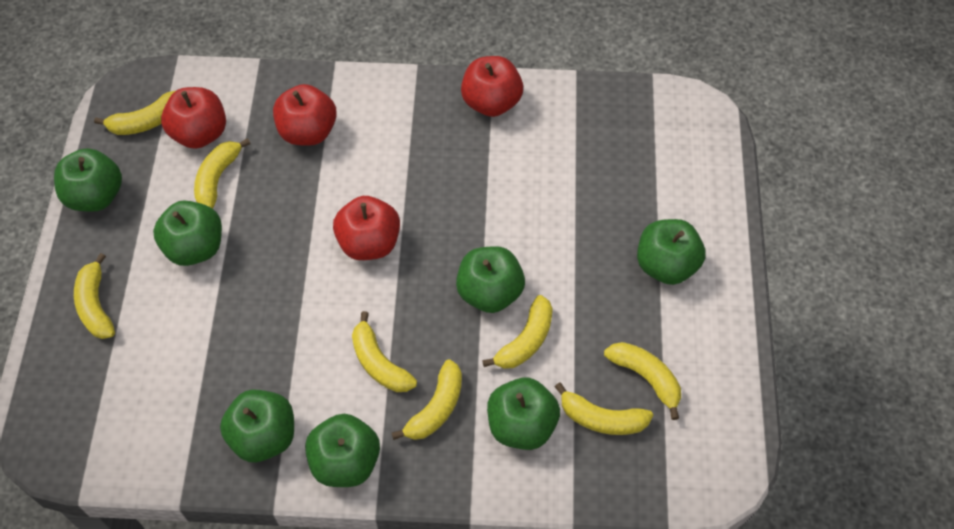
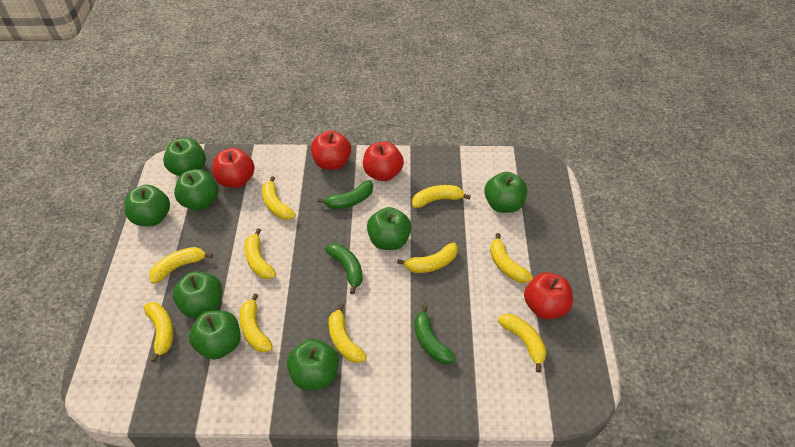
green apple: 7 -> 8
green banana: 0 -> 3
yellow banana: 8 -> 10

